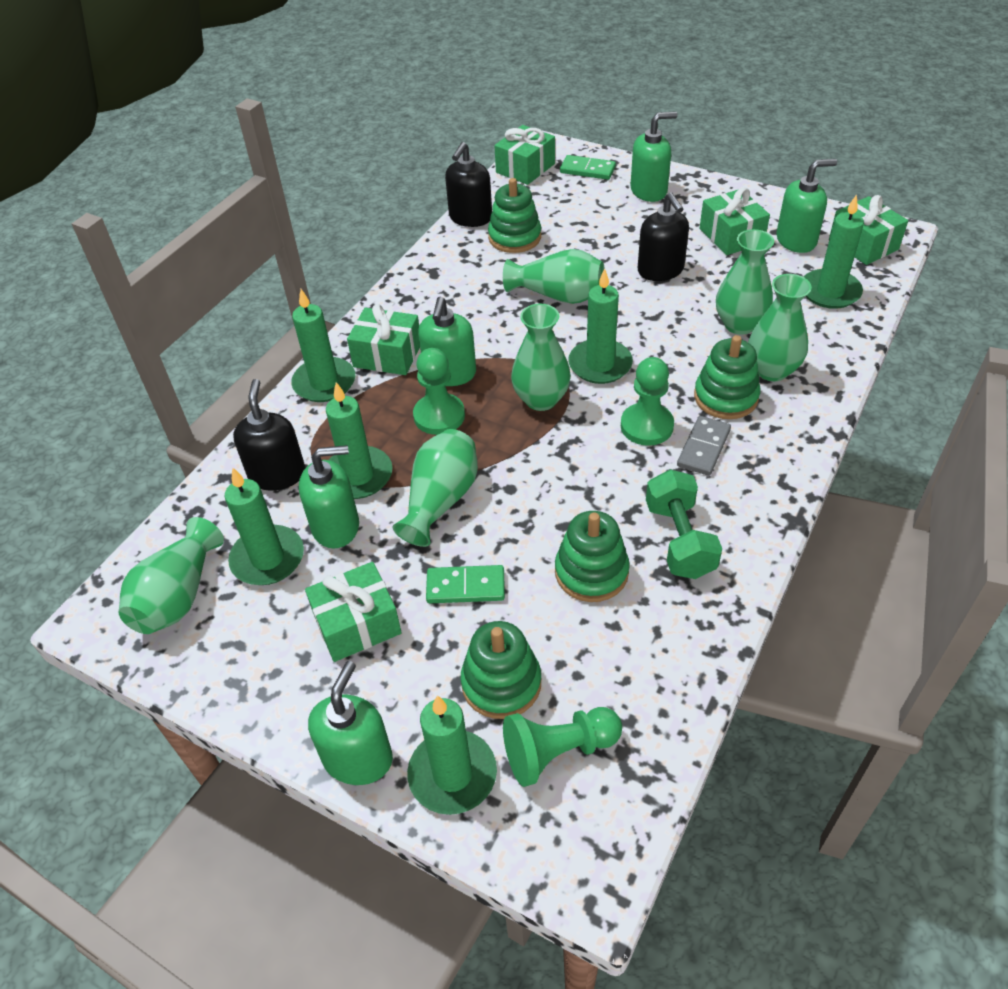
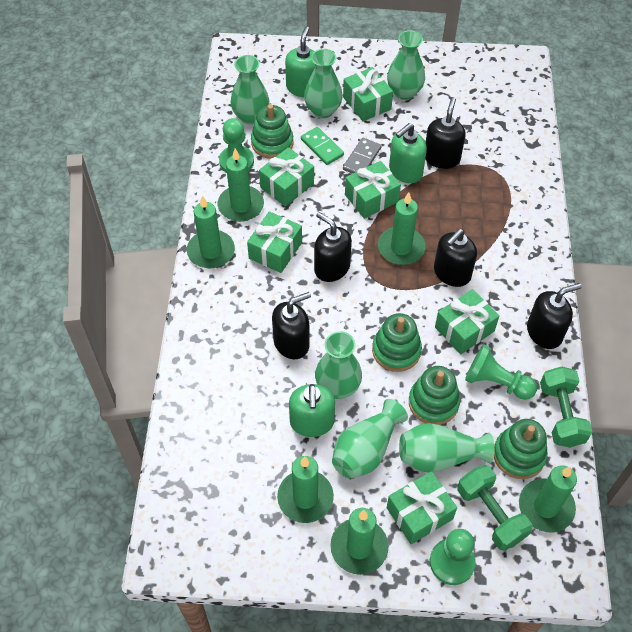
black soap dispenser: 3 -> 5
green domino: 2 -> 1
green dumbbell: 1 -> 2
green gift: 5 -> 6
green soap dispenser: 5 -> 3

